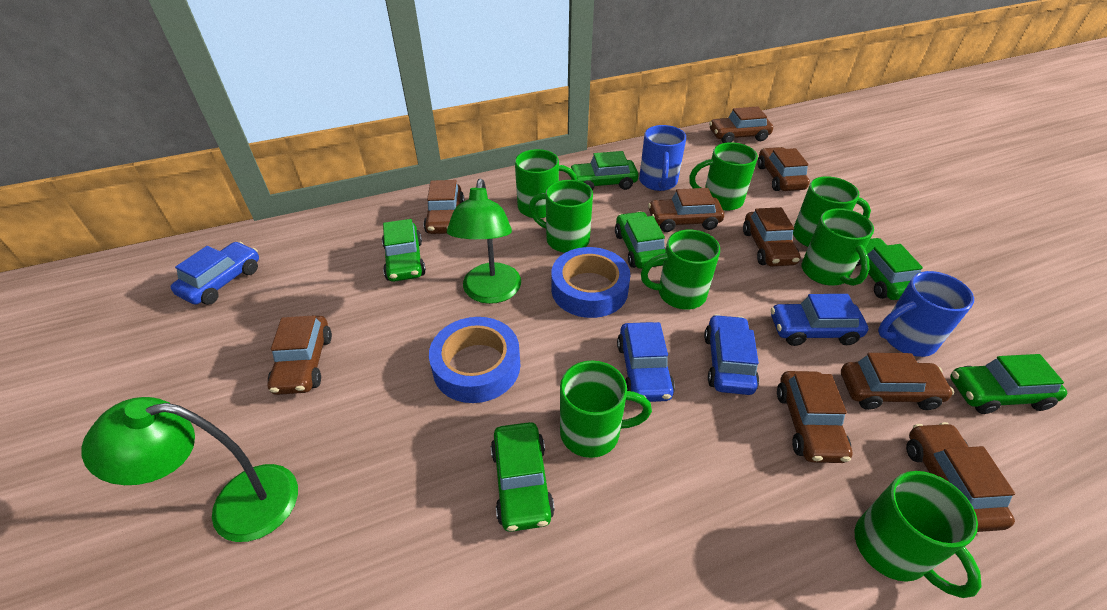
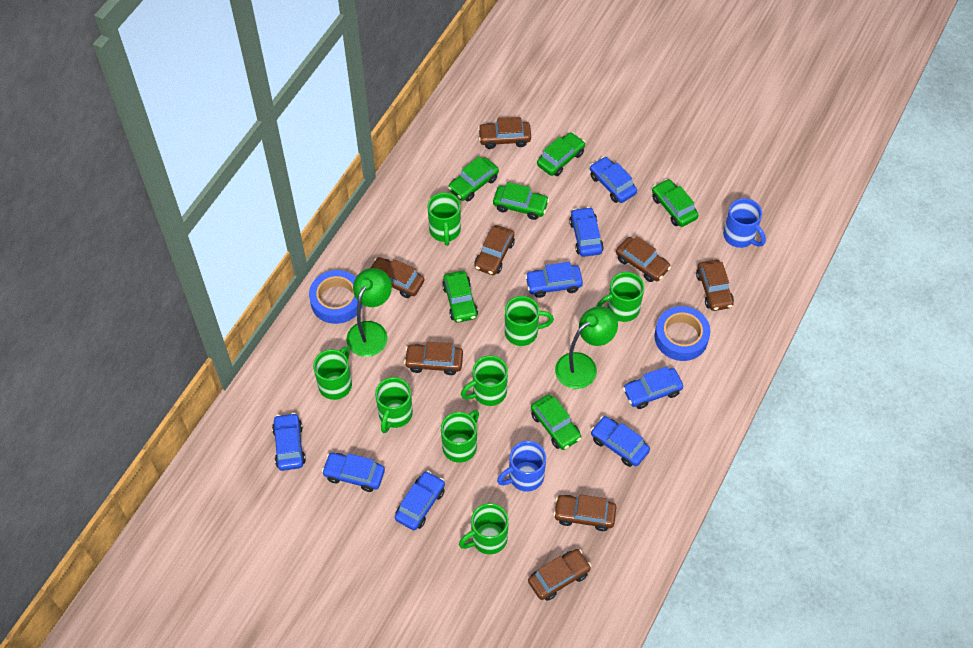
blue car: 4 -> 8
brown car: 9 -> 8

